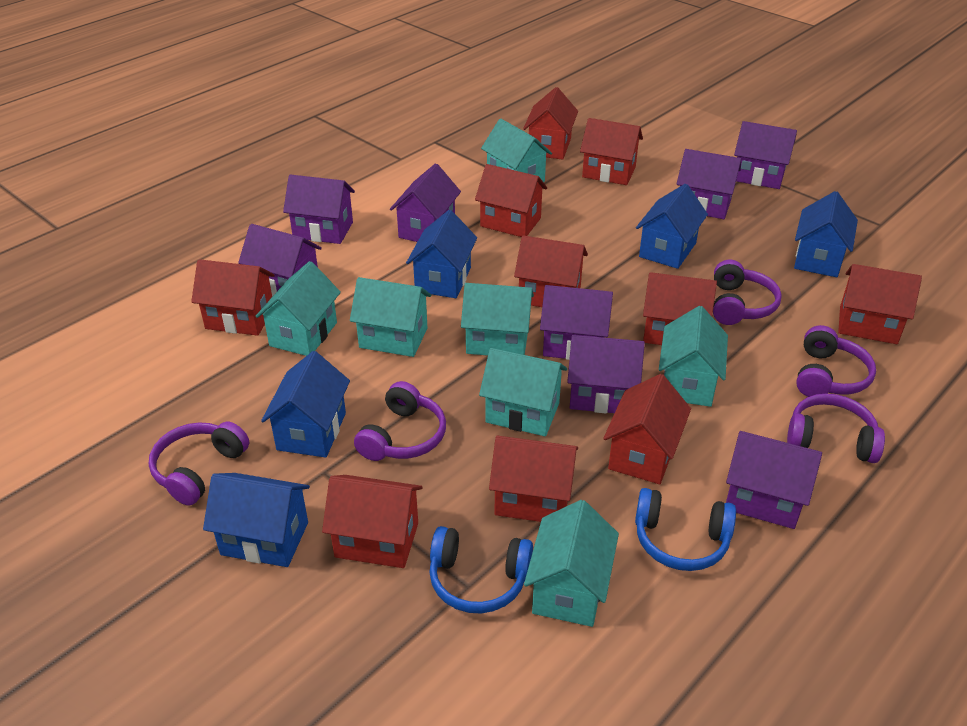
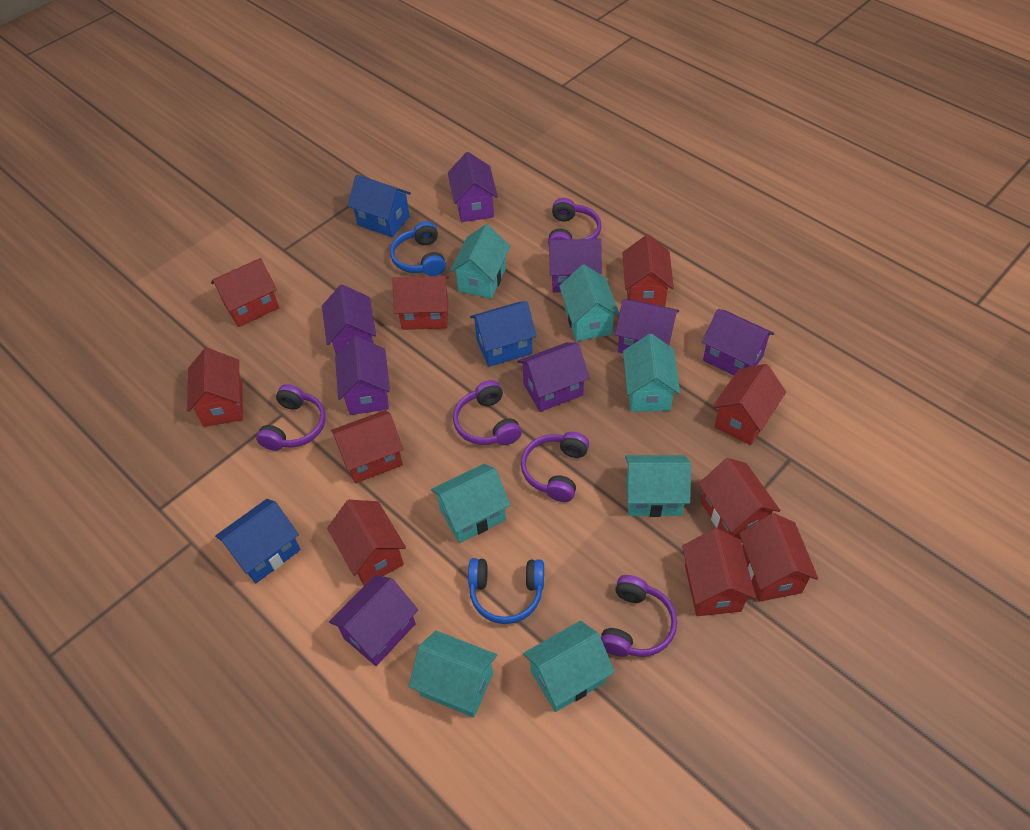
blue house: 5 -> 3

